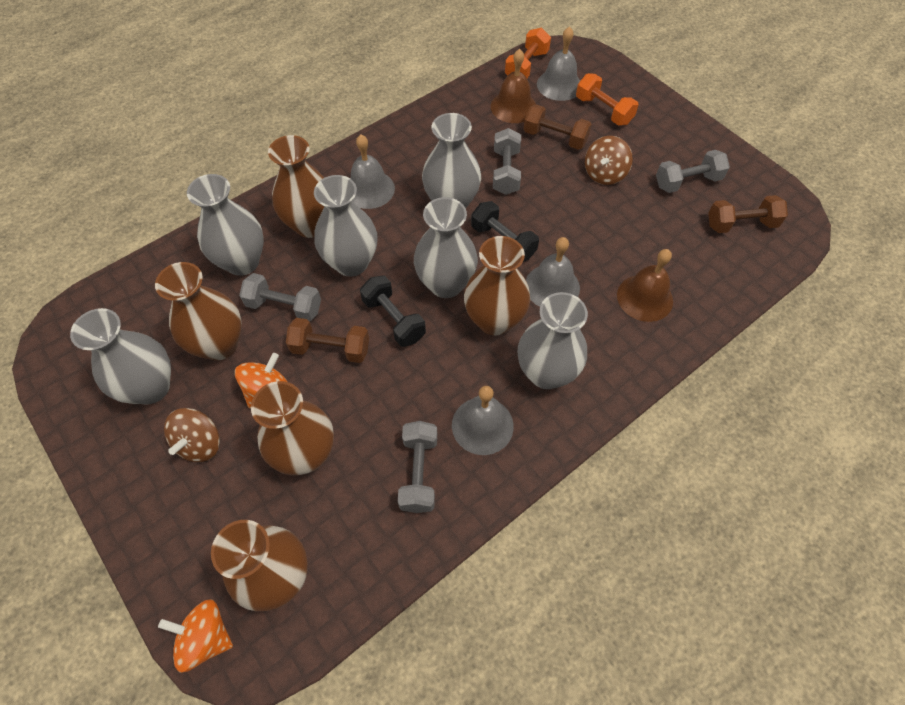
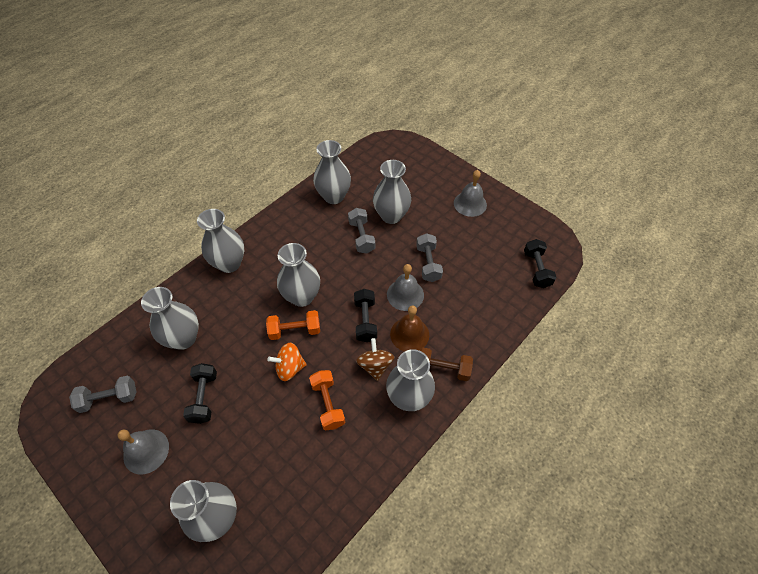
black dumbbell: 2 -> 3
brown bell: 2 -> 1
brown dumbbell: 3 -> 1
brown spinning top: 2 -> 1
brown vase: 5 -> 0
grey bell: 4 -> 3
grey dumbbell: 4 -> 3
grey vase: 6 -> 7
orange spinning top: 2 -> 1

